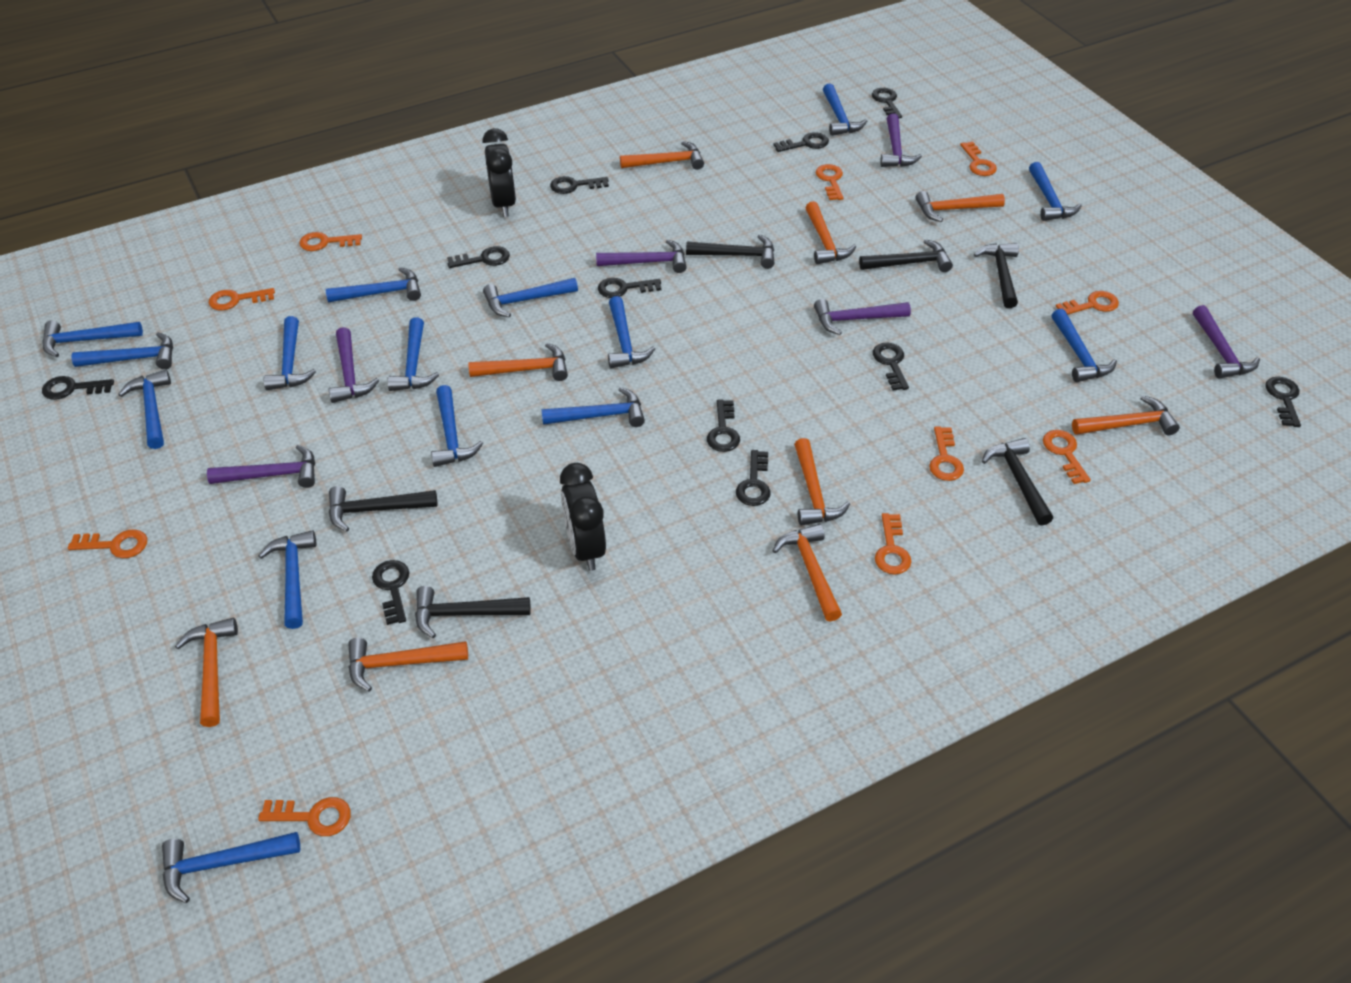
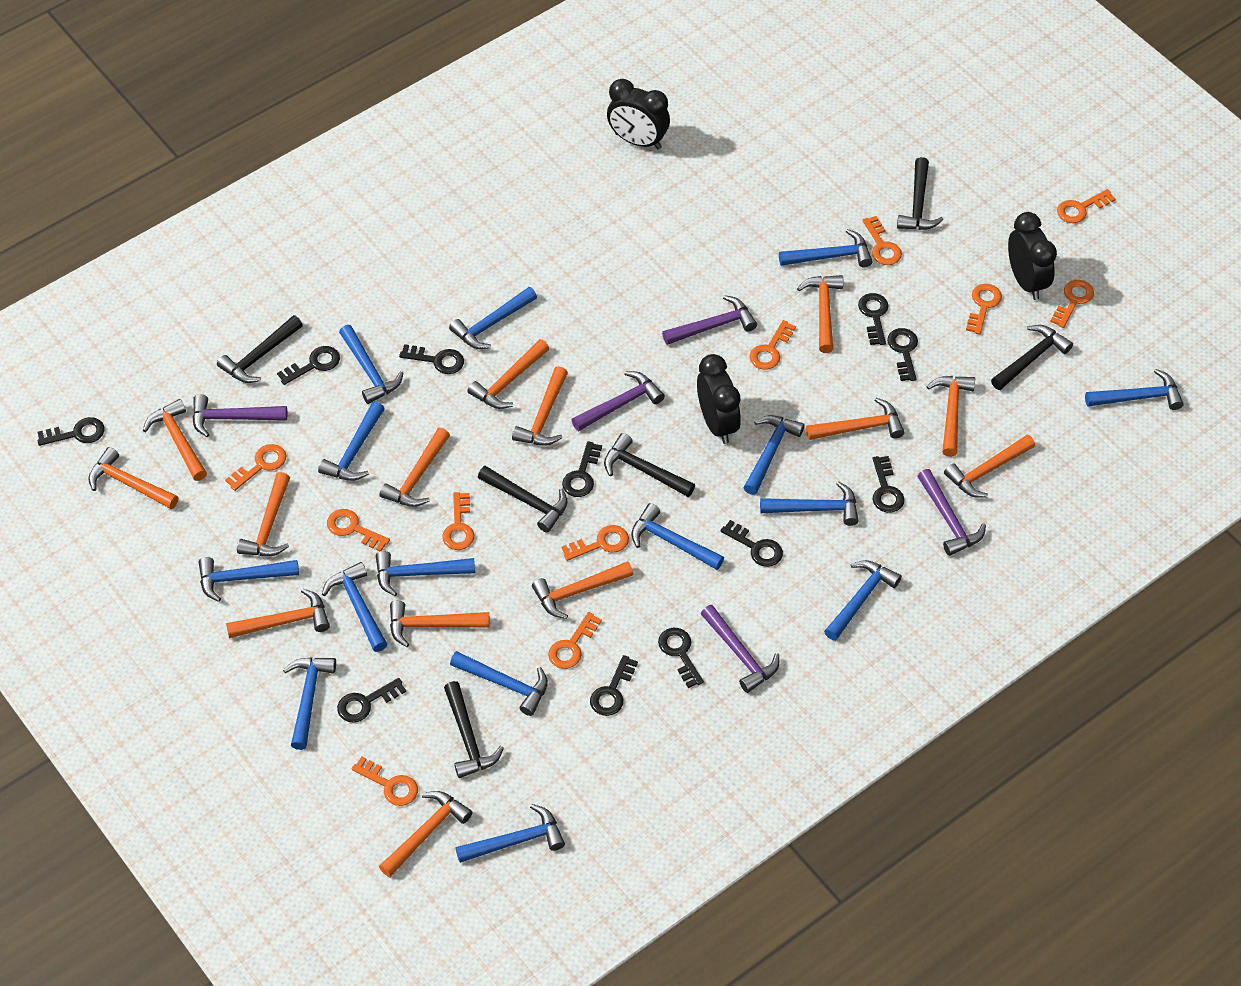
black clock: 2 -> 3
orange hammer: 9 -> 14
orange key: 10 -> 11
purple hammer: 6 -> 5

